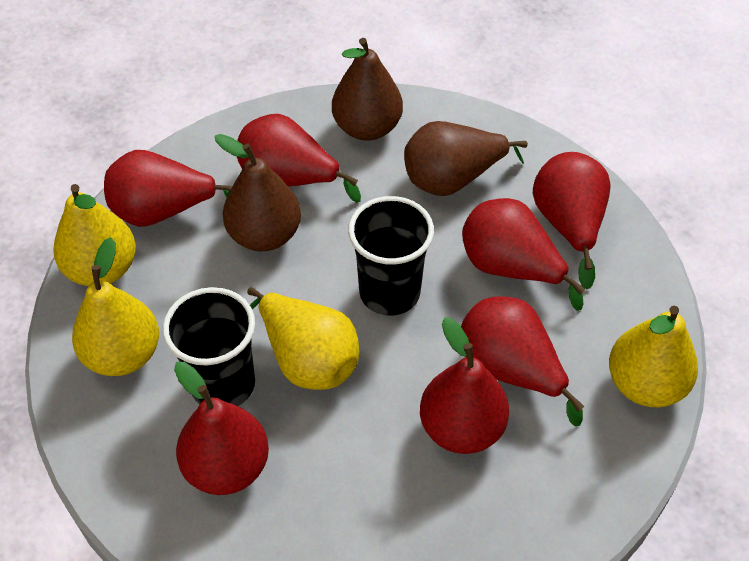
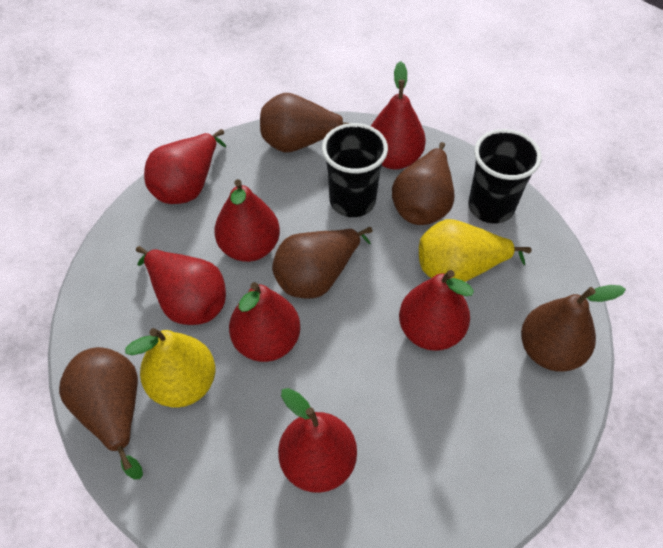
brown pear: 3 -> 5
yellow pear: 4 -> 2

